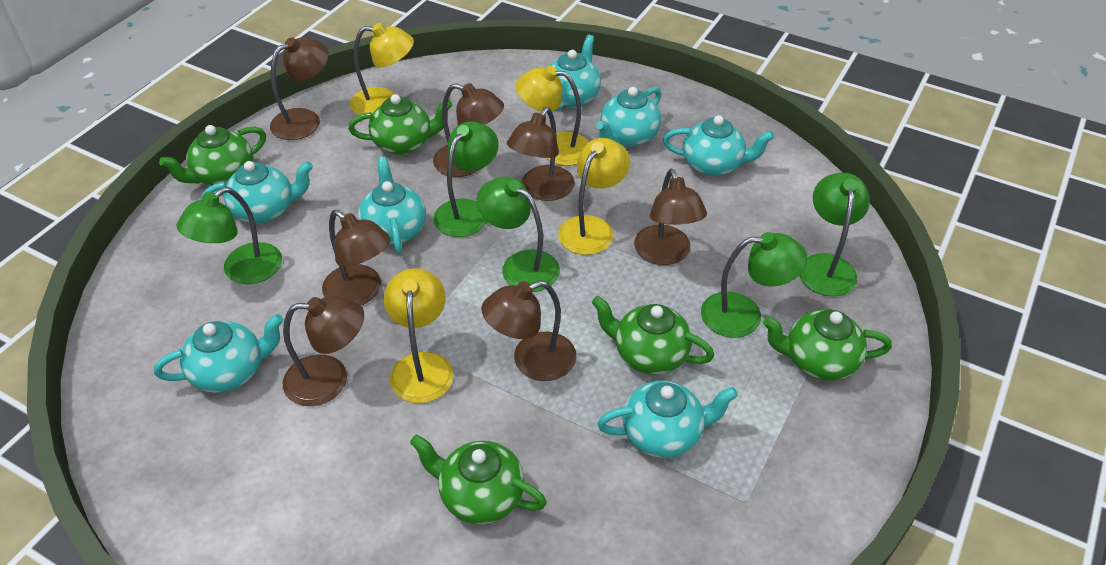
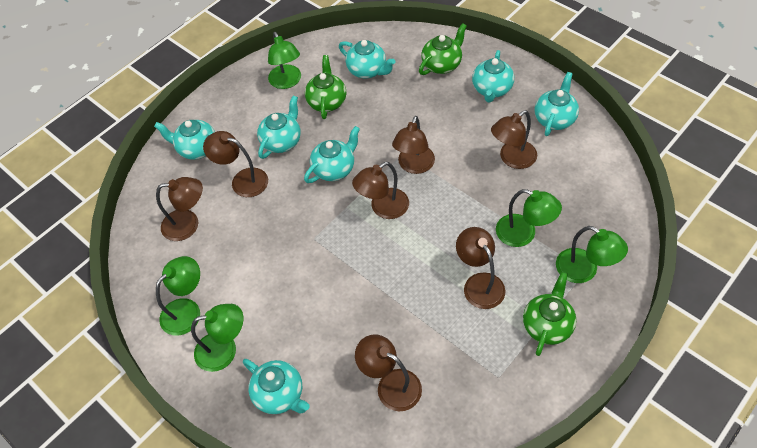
green teapot: 5 -> 3
yellow lamp: 4 -> 0

